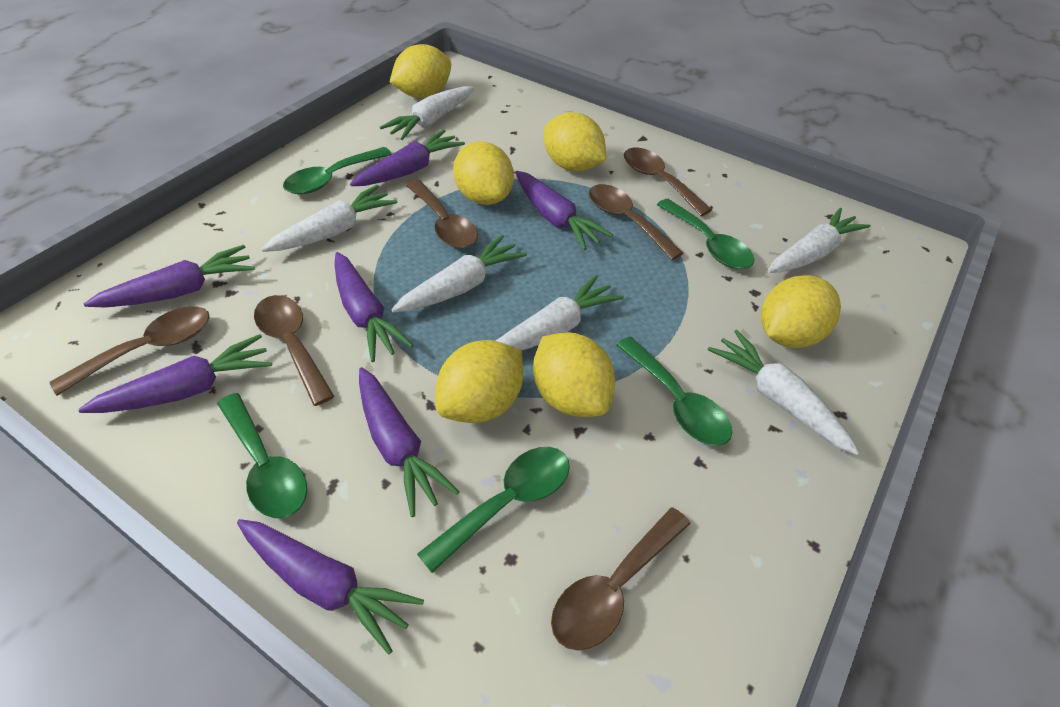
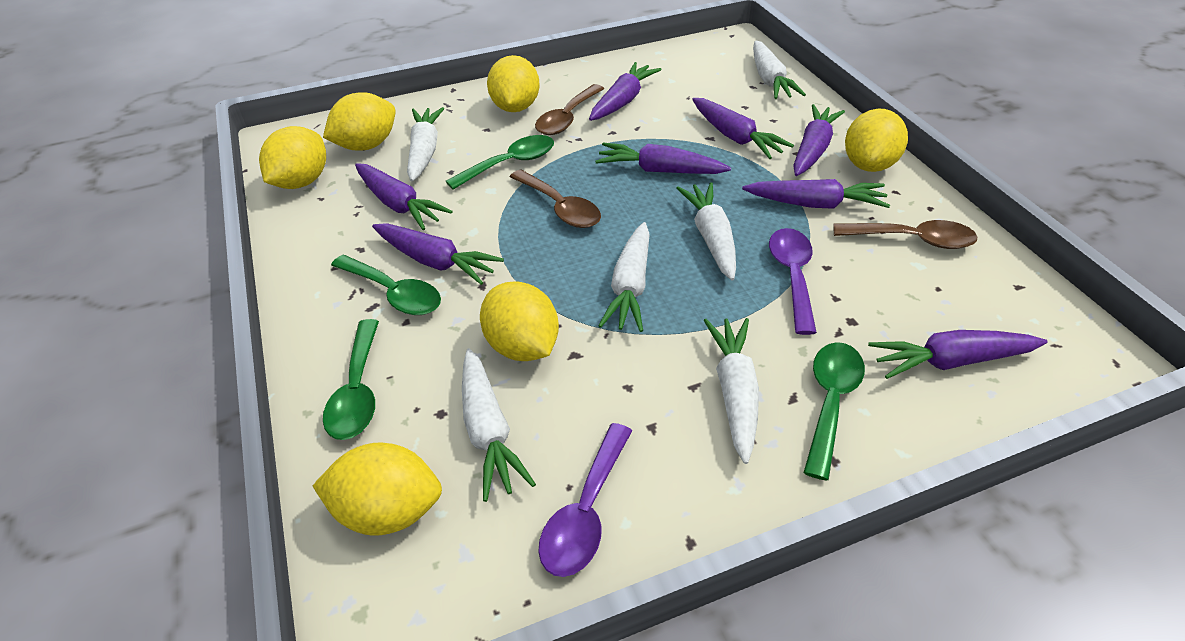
brown spoon: 6 -> 3
green spoon: 5 -> 4
purple carrot: 7 -> 8
purple spoon: 0 -> 2

